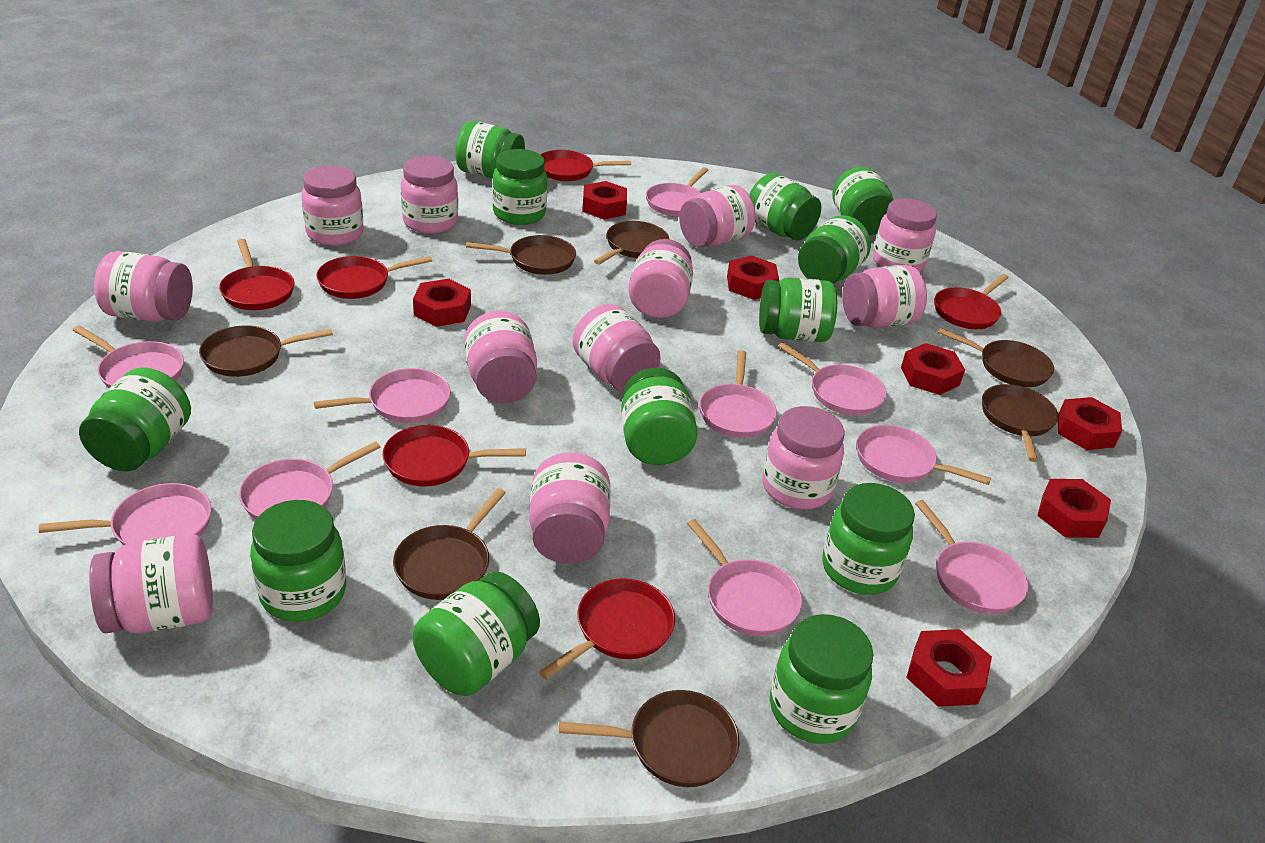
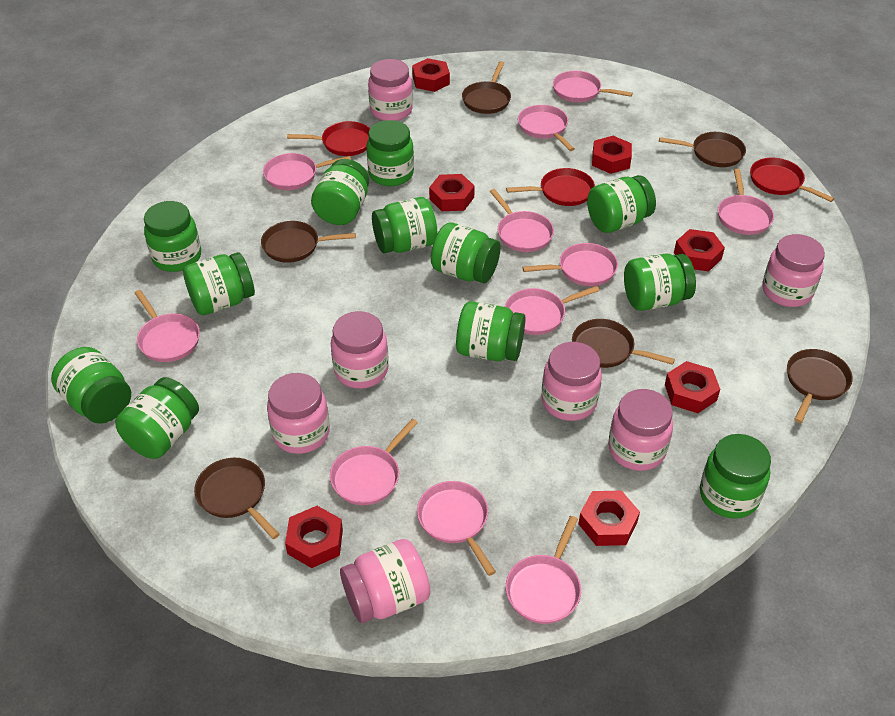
brown pan: 7 -> 6
pink jar: 12 -> 7
pink pan: 10 -> 11
red pan: 6 -> 3

